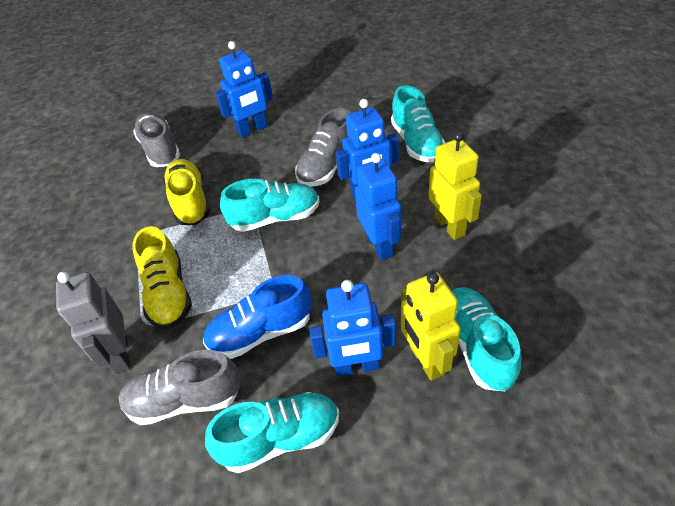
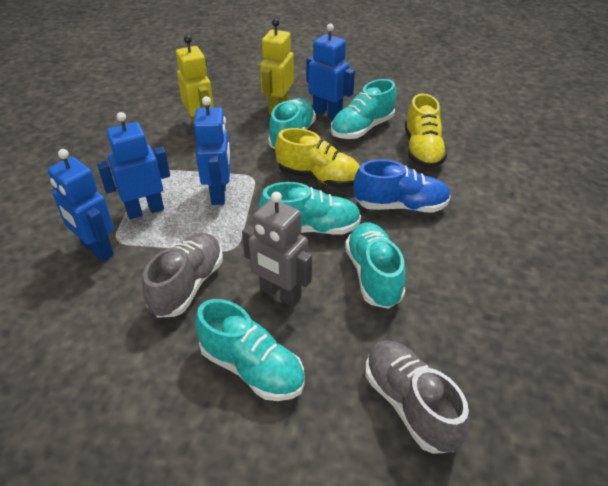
grey shoe: 3 -> 2
turquoise shoe: 4 -> 5

